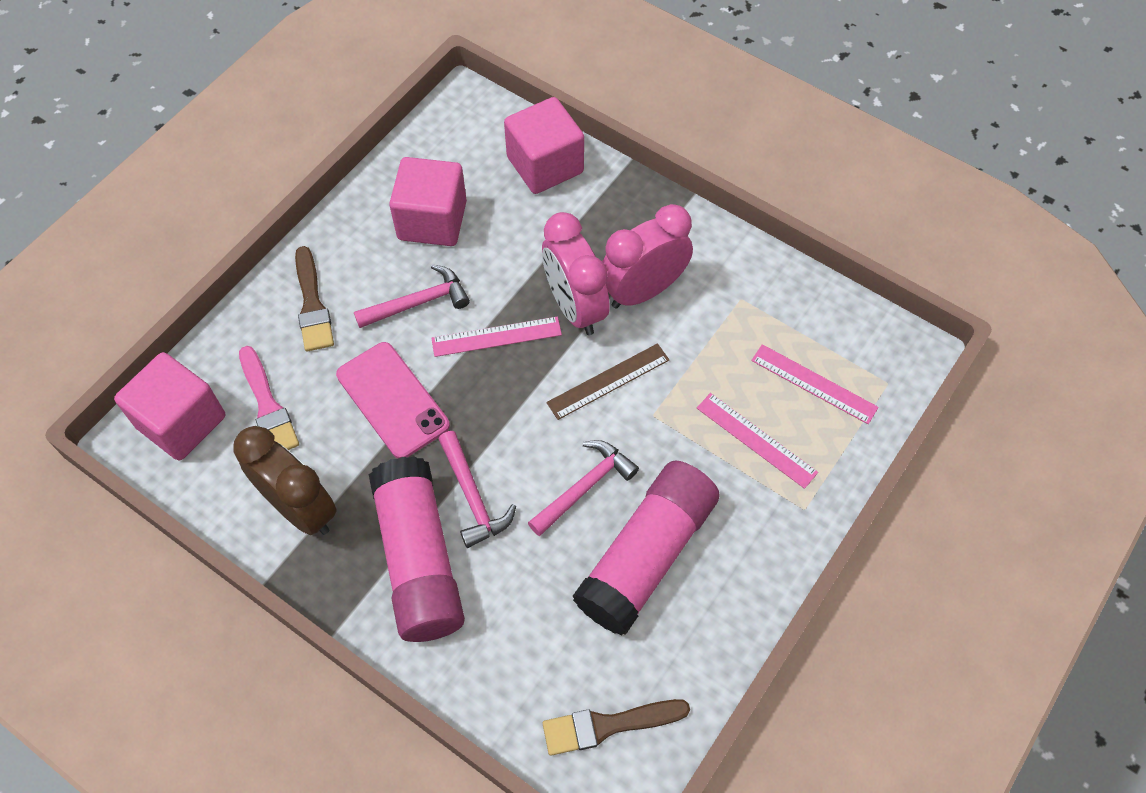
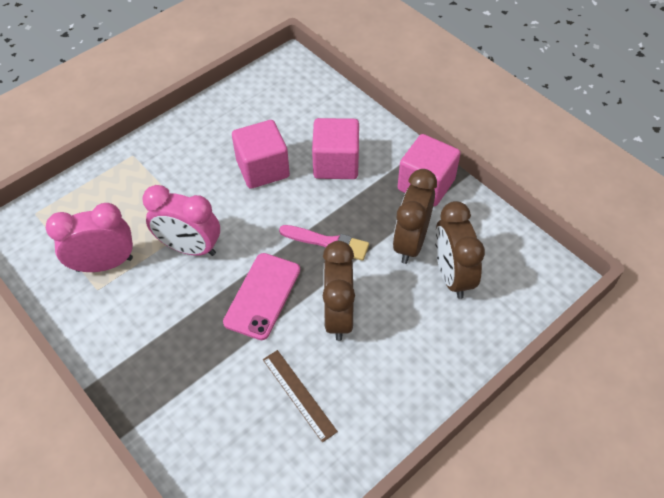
brown brush: 2 -> 0
brown clock: 1 -> 3
pink glue stick: 2 -> 0
pink hammer: 3 -> 0
pink ruler: 3 -> 0

